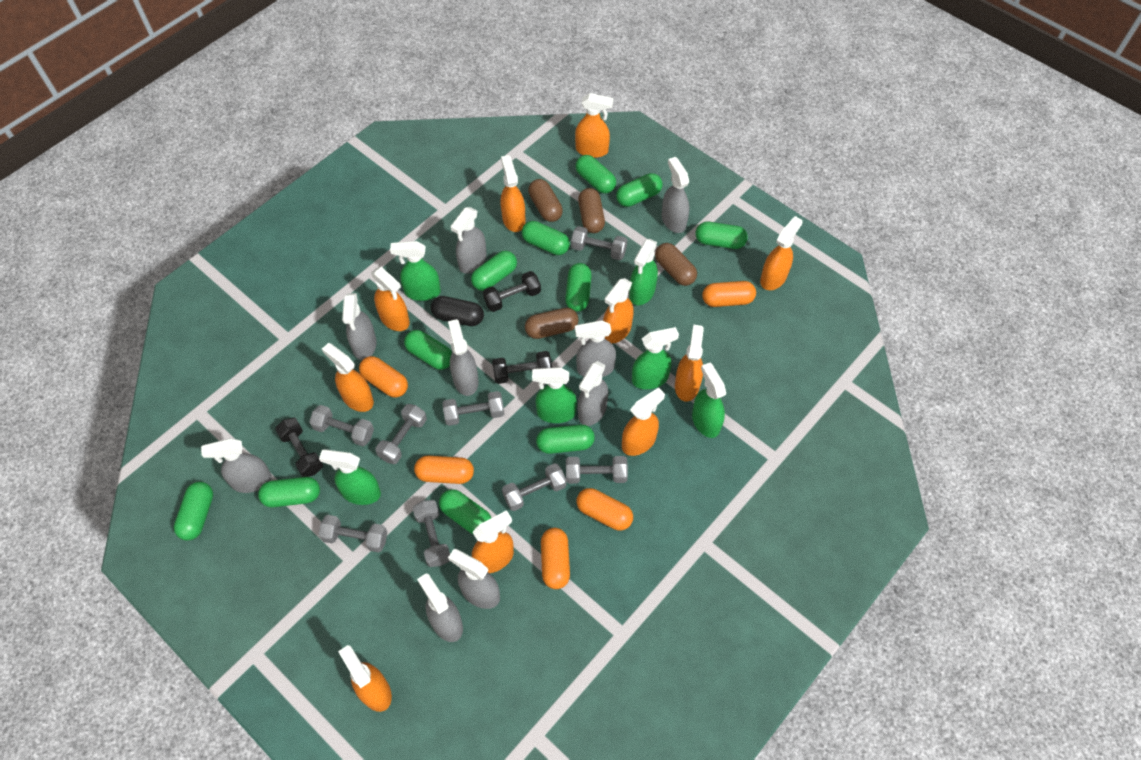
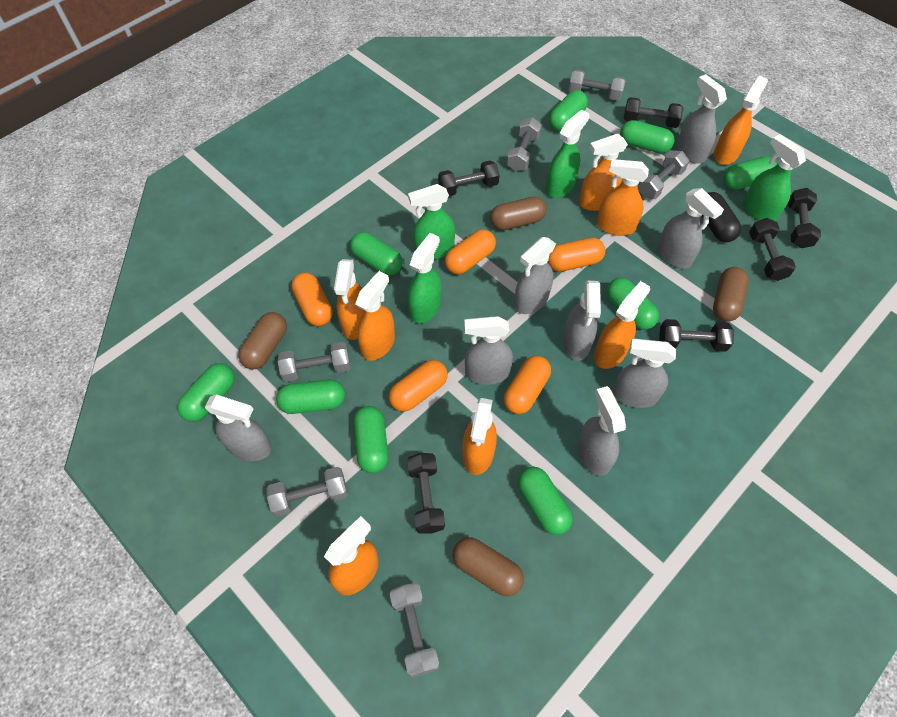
black dumbbell: 3 -> 6
green capsule: 11 -> 9
green spray bottle: 6 -> 4
grey dumbbell: 8 -> 6
grey spray bottle: 9 -> 8
orange spray bottle: 10 -> 8

